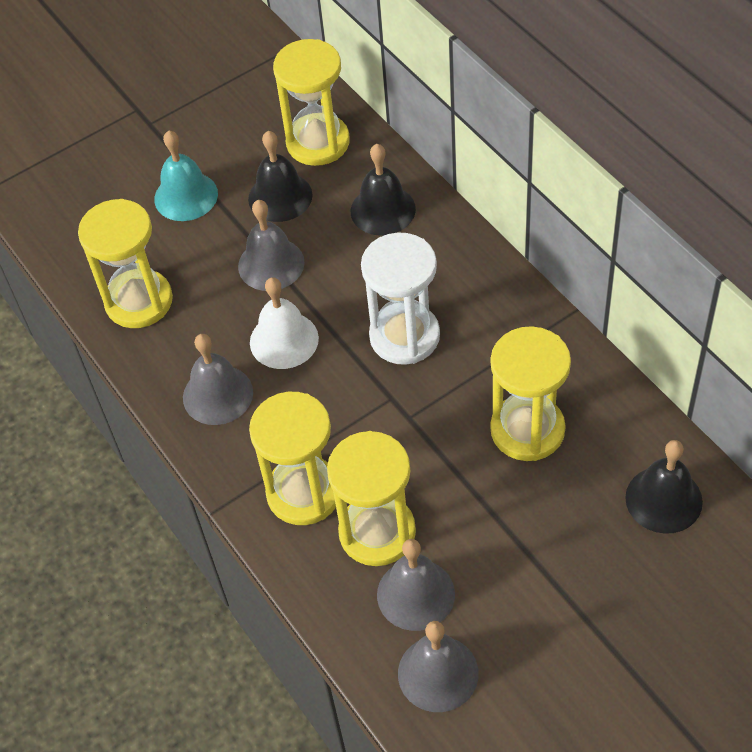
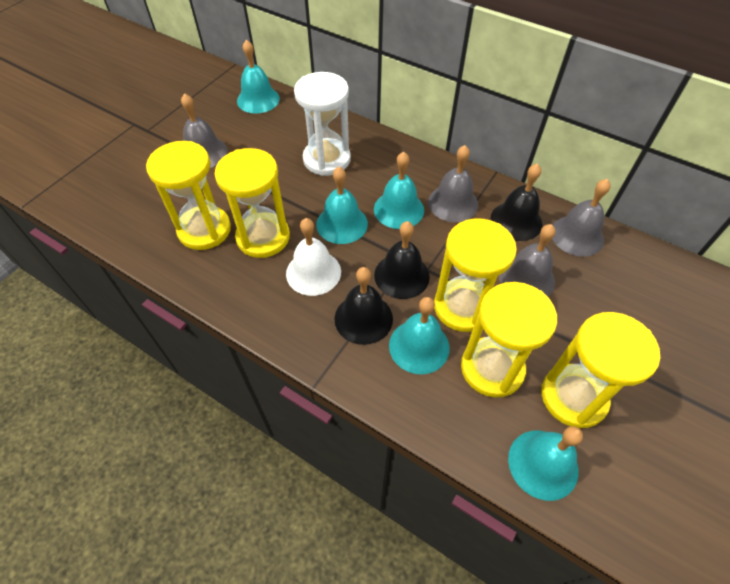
turquoise bell: 1 -> 5

